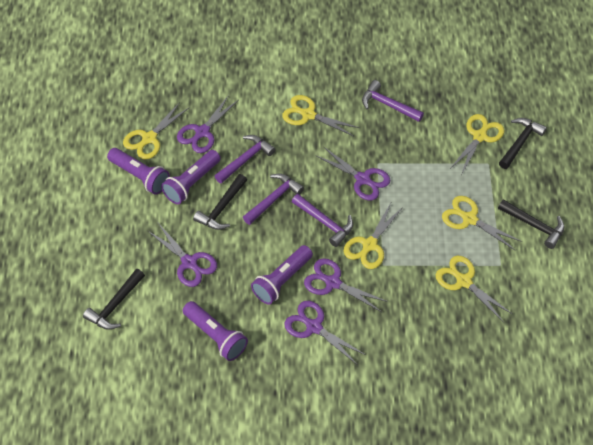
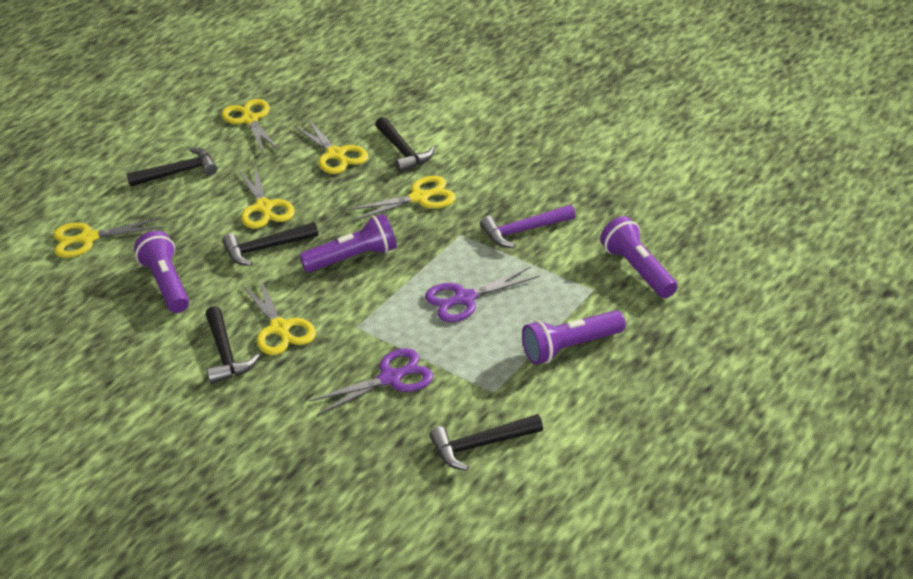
black hammer: 4 -> 5
purple hammer: 4 -> 1
purple scissors: 5 -> 2

